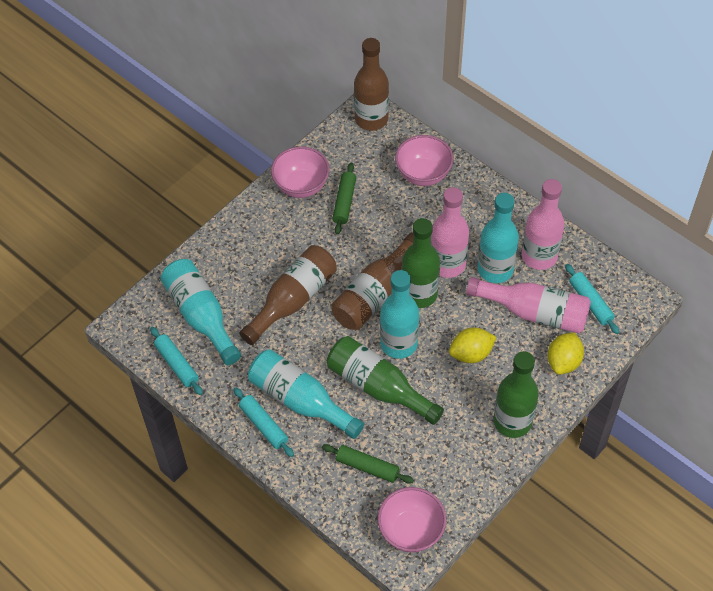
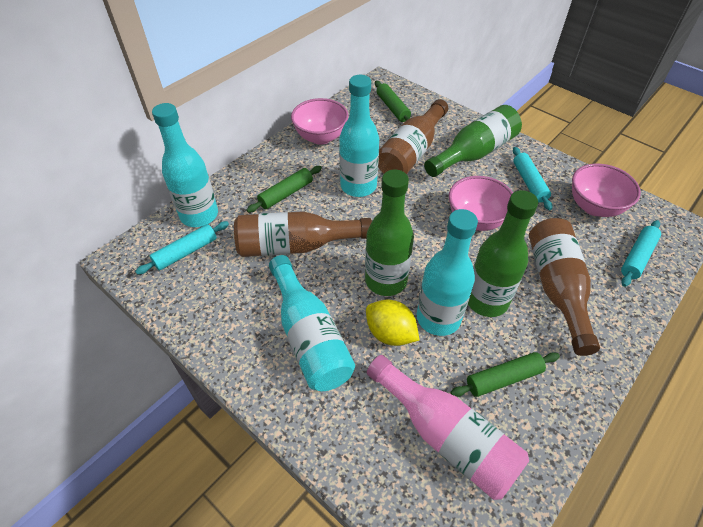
green rolling pin: 2 -> 3
pink bottle: 3 -> 1
yellow lemon: 2 -> 1

